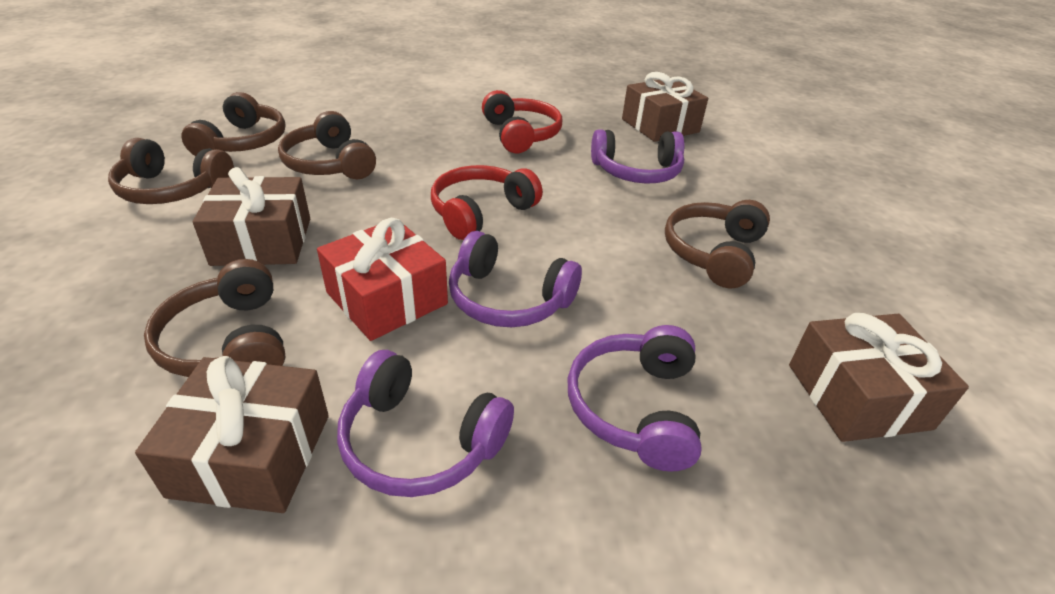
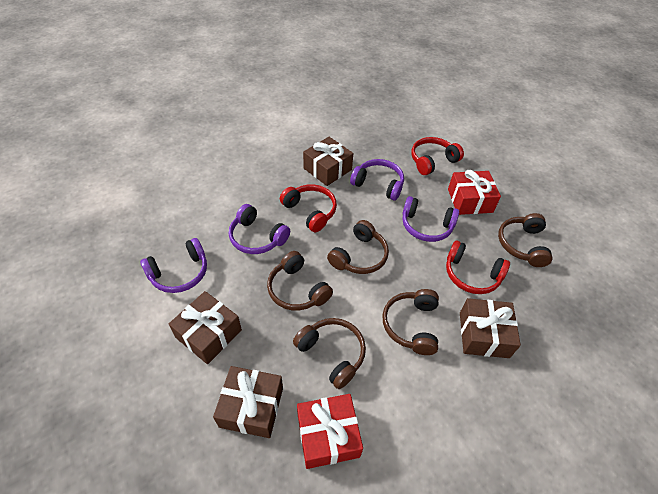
red gift: 1 -> 2
red headphones: 2 -> 3

